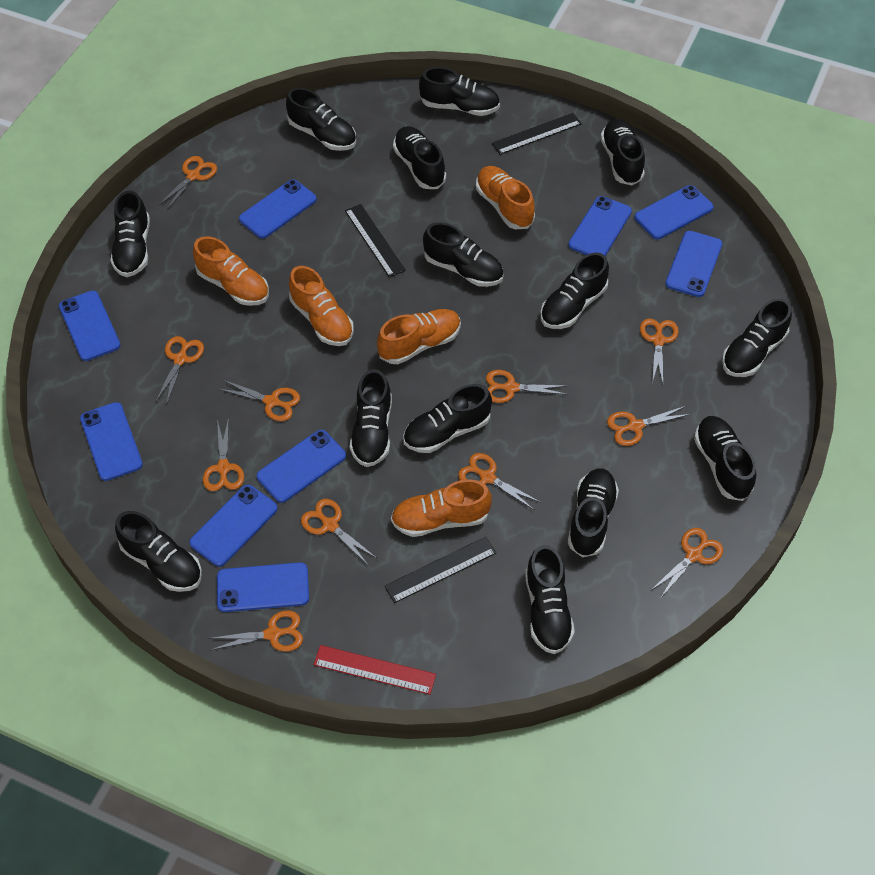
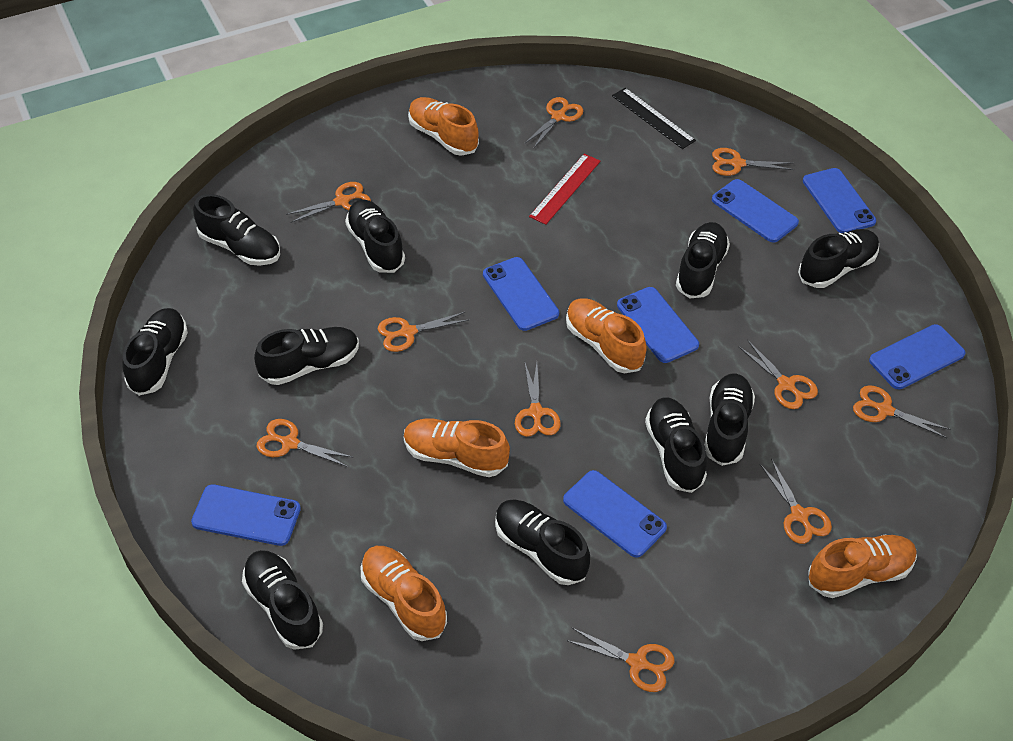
black ruler: 3 -> 1
black shoe: 14 -> 10
blue phone: 9 -> 7
orange scissors: 11 -> 10

